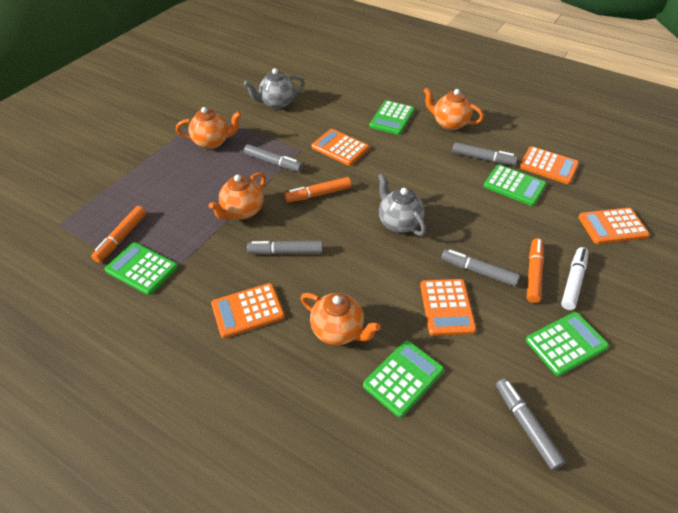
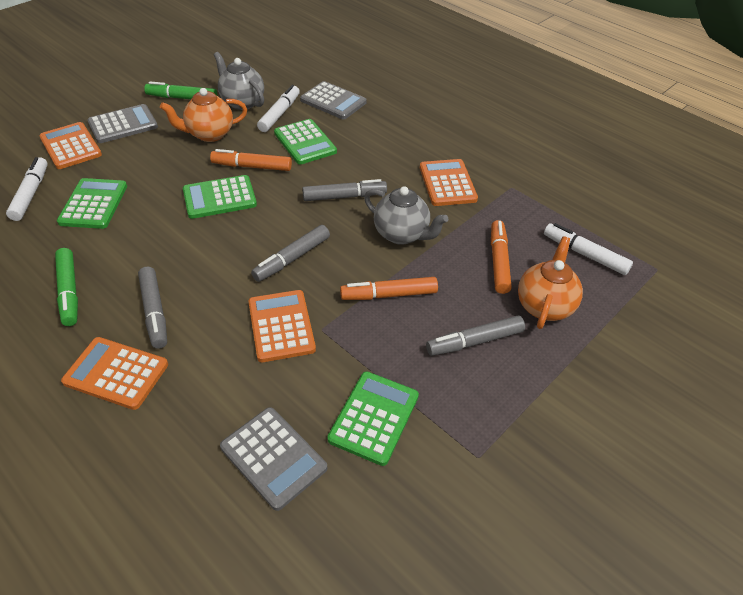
green calculator: 5 -> 4
green marker: 0 -> 2
grey calculator: 0 -> 3
grey marker: 5 -> 4
orange calculator: 5 -> 4
orange teapot: 4 -> 2
white marker: 1 -> 3

